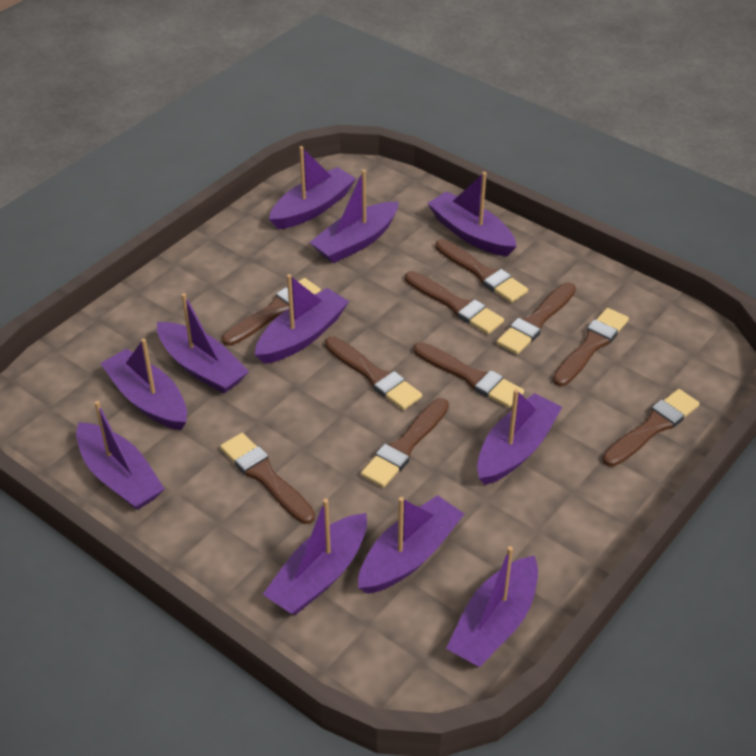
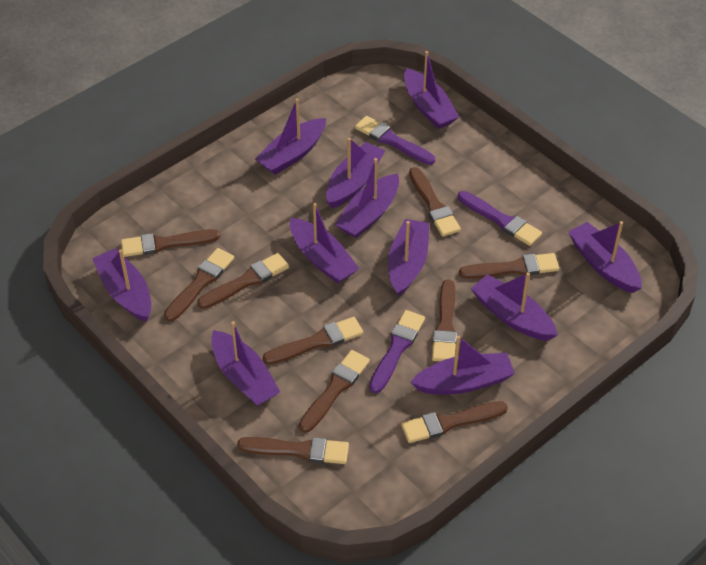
purple brush: 0 -> 3

